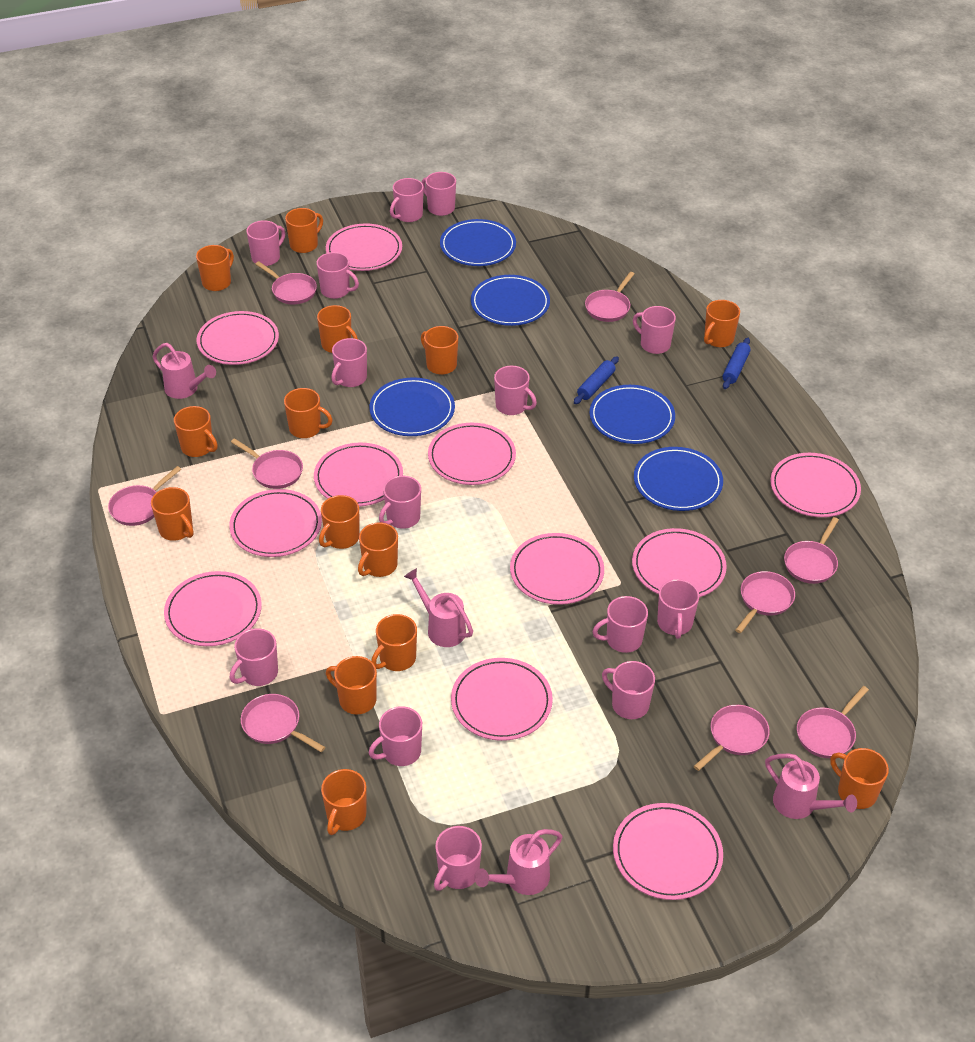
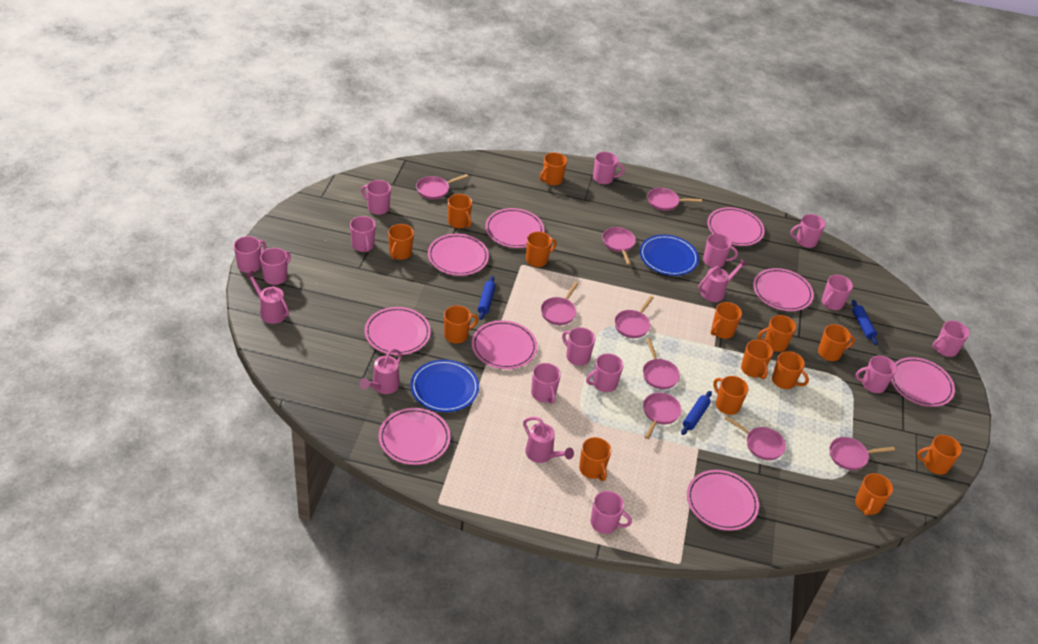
blue plate: 5 -> 2
blue rolling pin: 2 -> 3
pink plate: 11 -> 9

